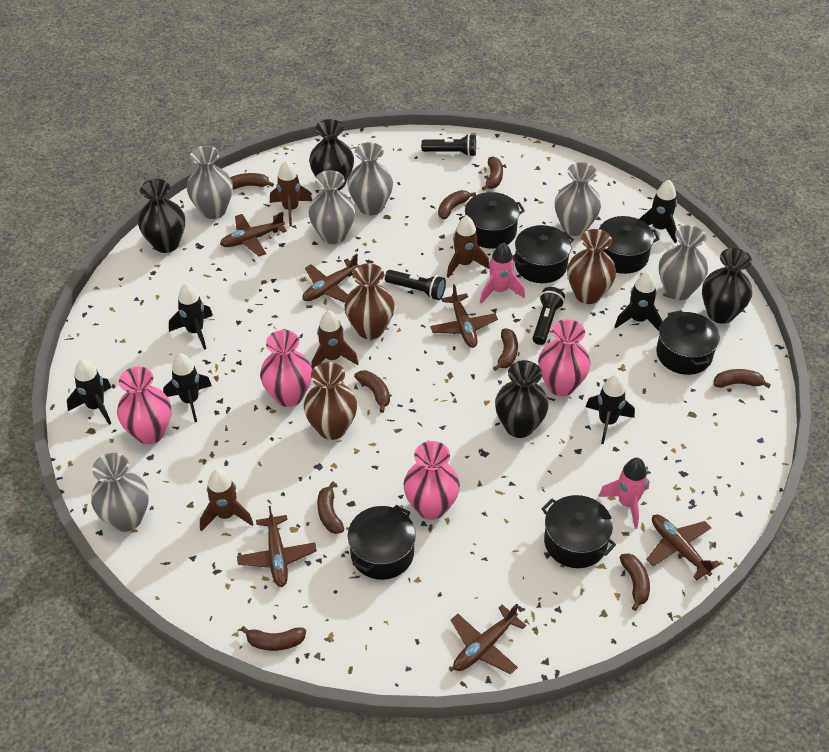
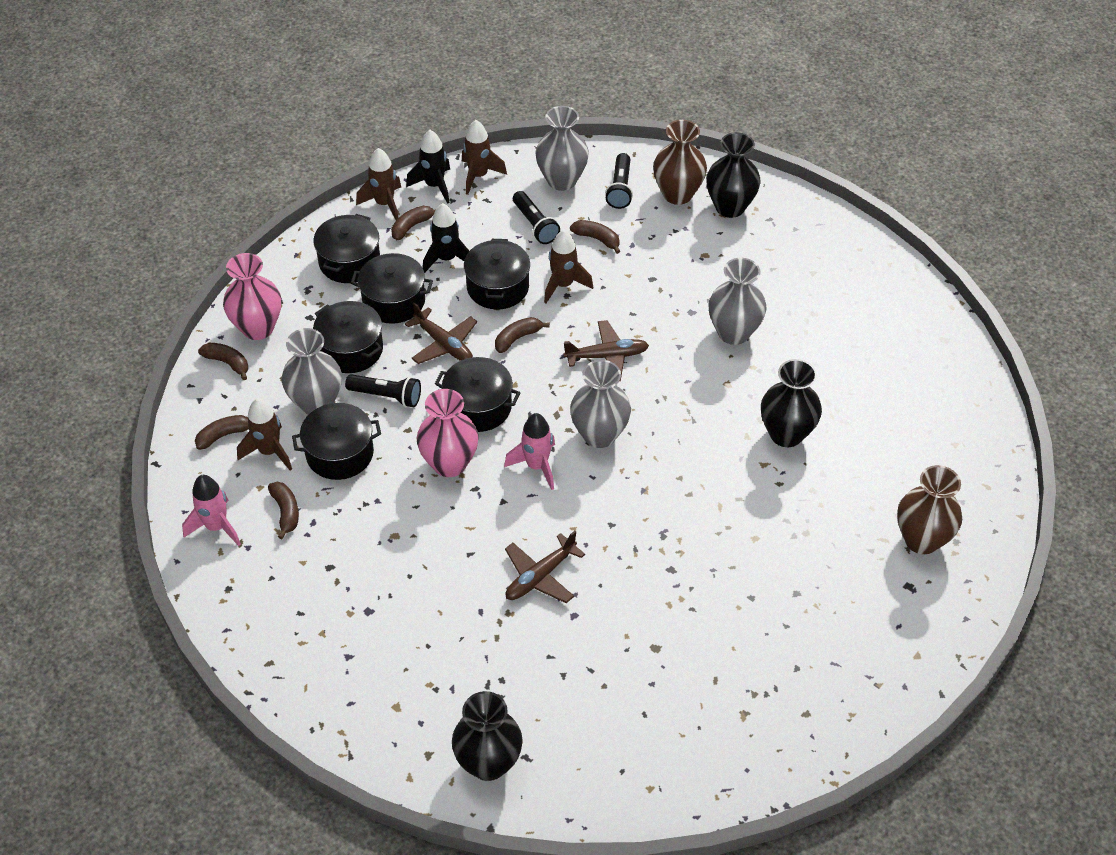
black rocket: 6 -> 2
black vase: 4 -> 3
brown banana: 9 -> 6
brown plane: 6 -> 3
brown vase: 3 -> 2
grey vase: 6 -> 4
pink vase: 4 -> 2

